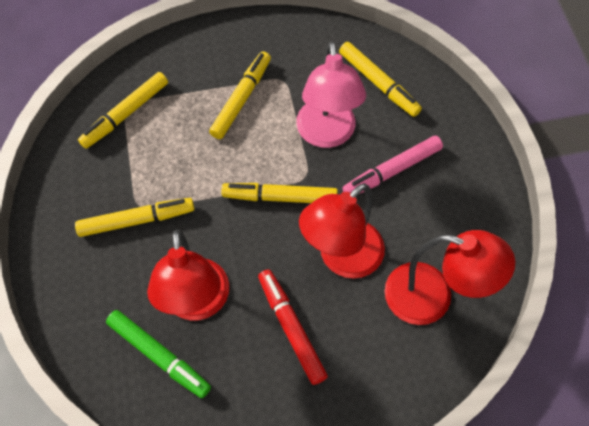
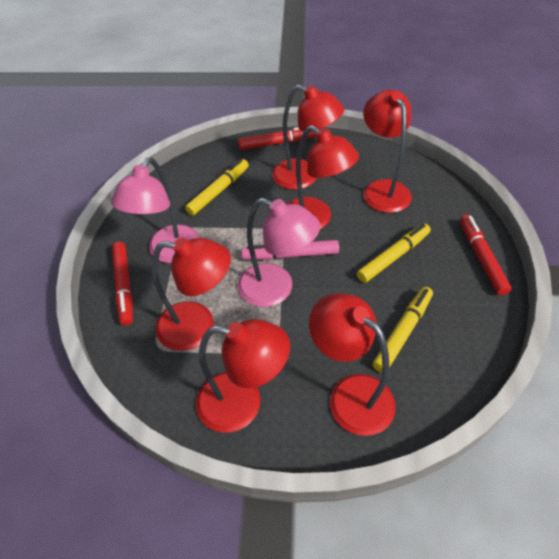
green marker: 1 -> 0
pink lamp: 1 -> 2
red lamp: 3 -> 6
red marker: 1 -> 3
yellow marker: 5 -> 3

